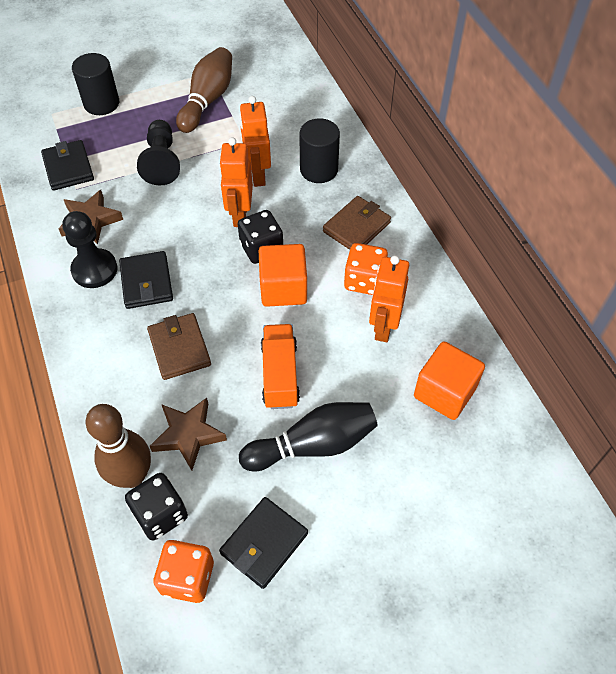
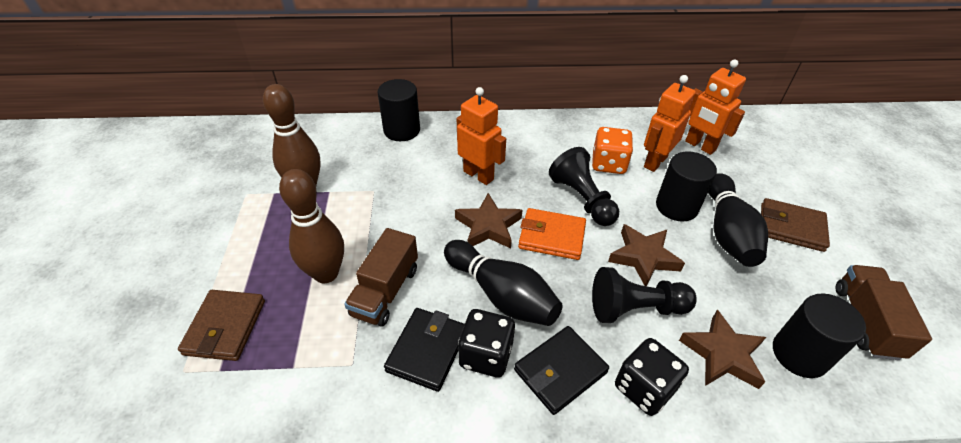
black bowling pin: 1 -> 2
black cylinder: 2 -> 3
black wallet: 3 -> 2
brown star: 2 -> 3
brown truck: 0 -> 2
orange cube: 2 -> 0
orange dice: 2 -> 1
orange truck: 1 -> 0
orange wallet: 0 -> 1

